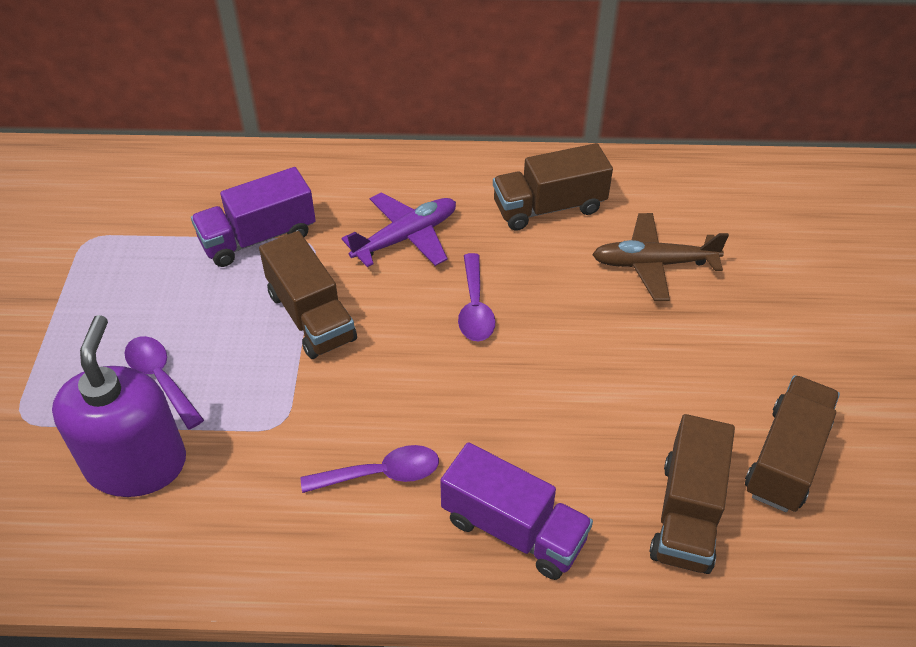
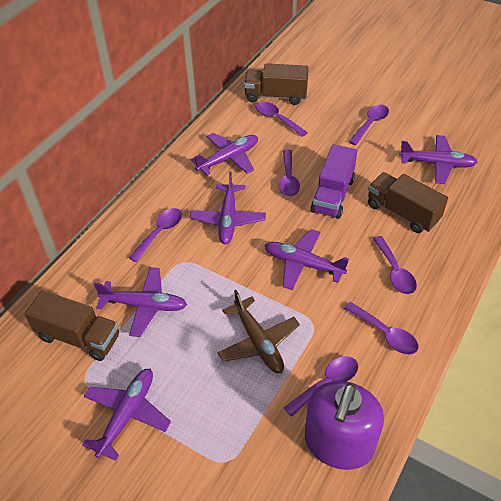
brown truck: 4 -> 3
purple plane: 1 -> 6
purple spoon: 3 -> 7
purple truck: 2 -> 1

